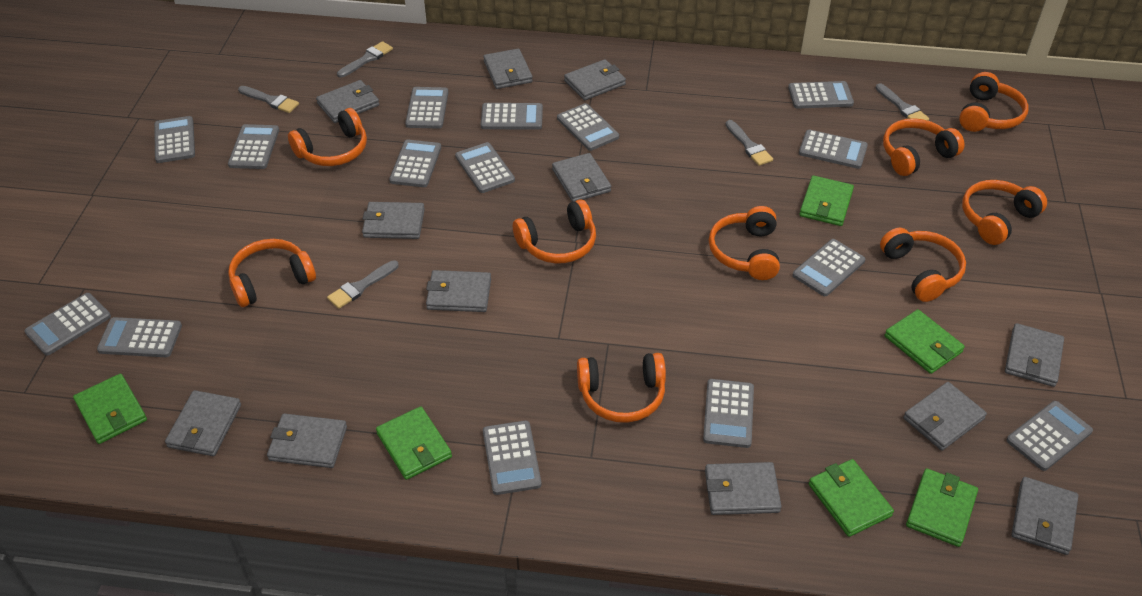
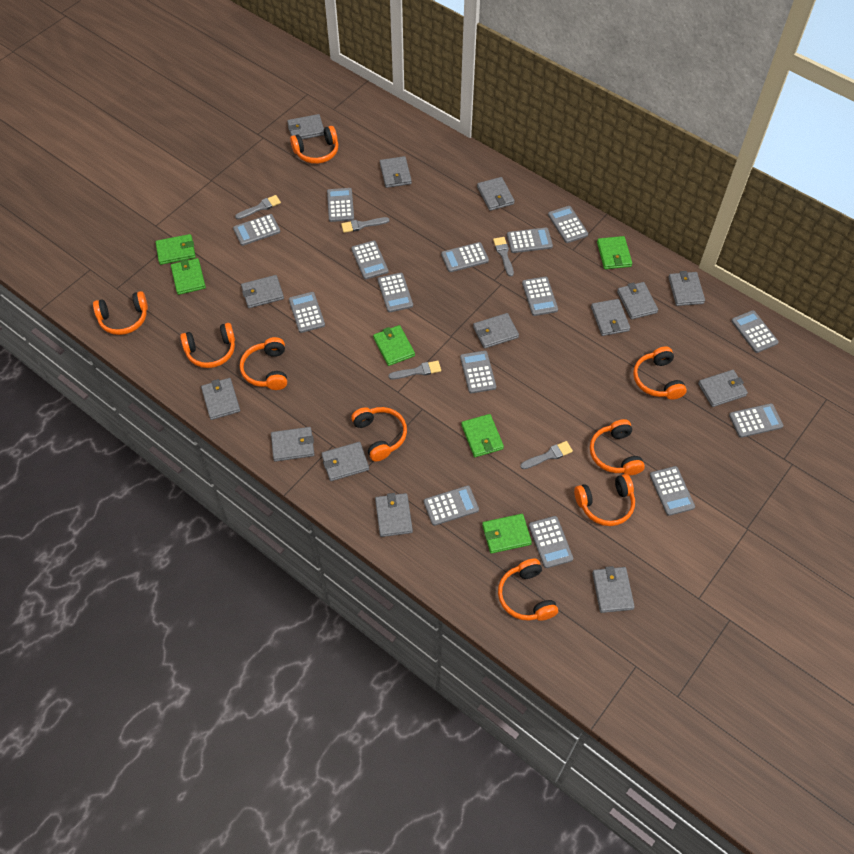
grey wallet: 12 -> 14

